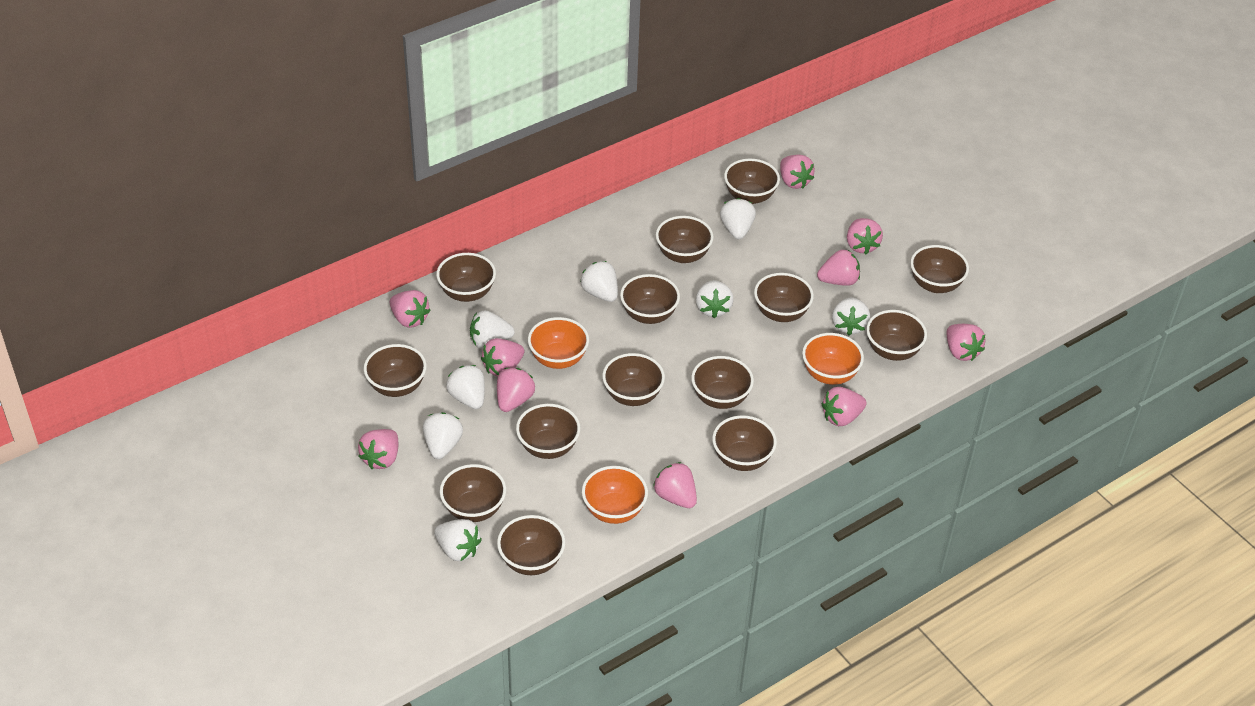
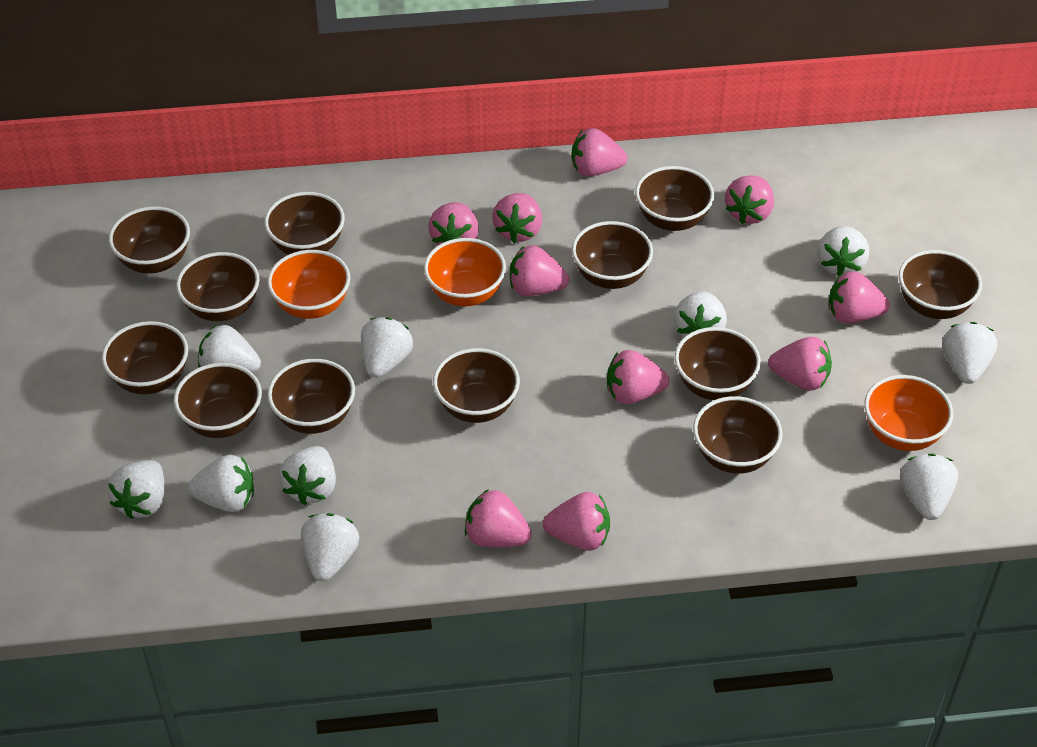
brown bowl: 14 -> 12
white strawberry: 8 -> 10

